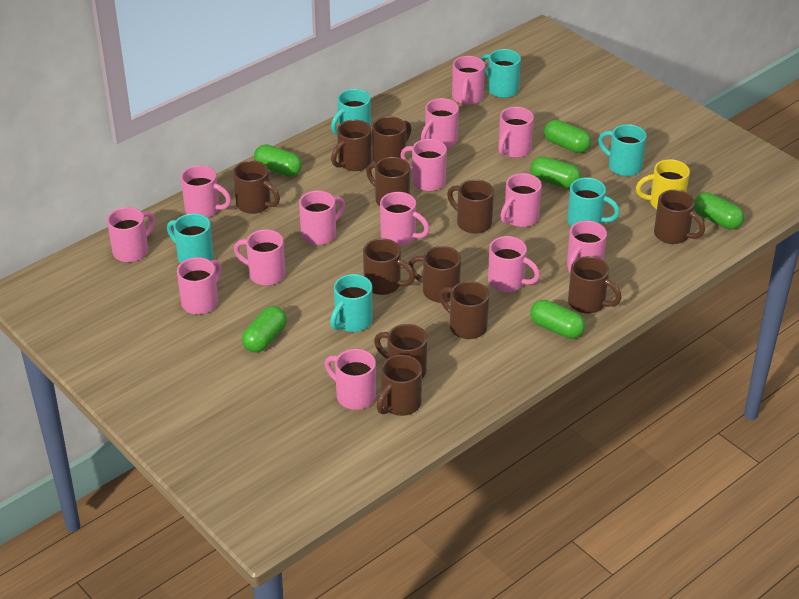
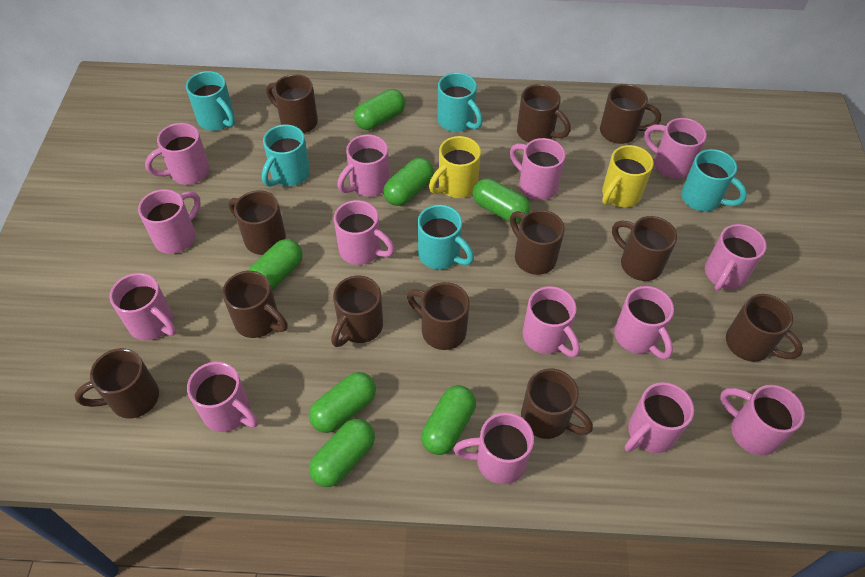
green capsule: 6 -> 7
turquoise mug: 6 -> 5
yellow mug: 1 -> 2

